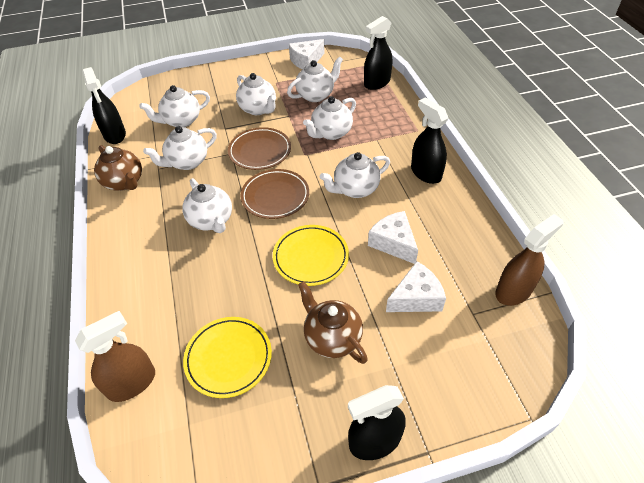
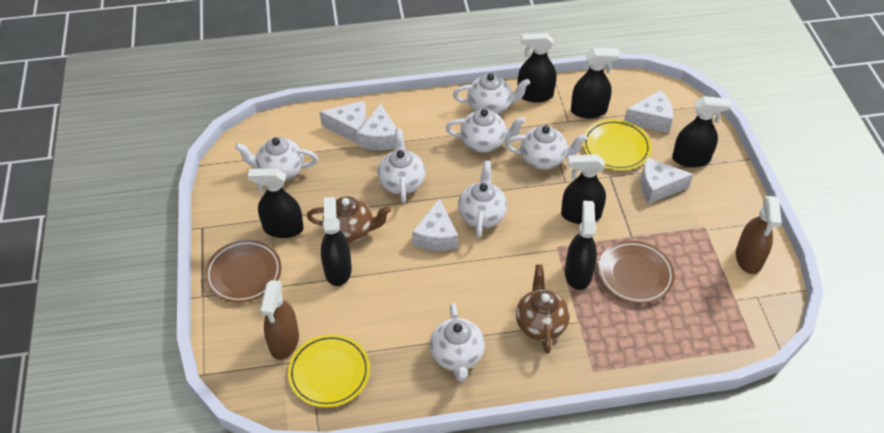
black spray bottle: 4 -> 7
white cheese: 3 -> 5

